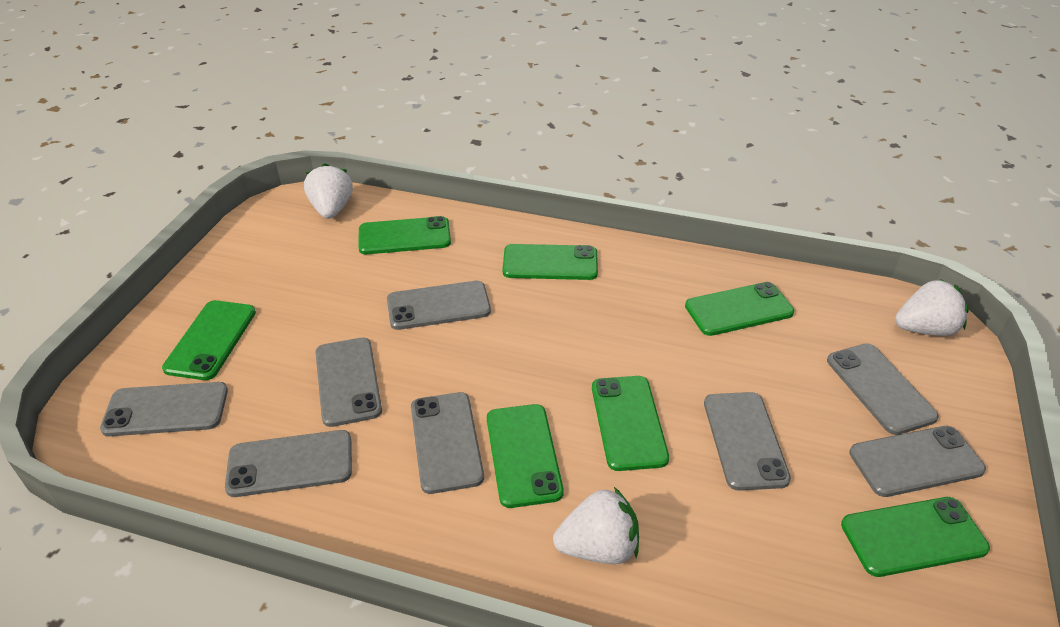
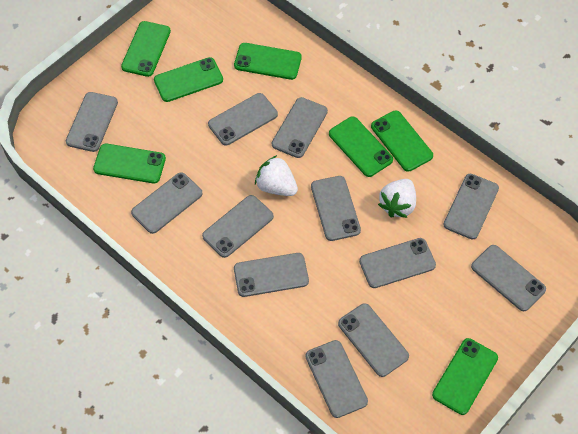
grey phone: 8 -> 12
white strawberry: 3 -> 2

